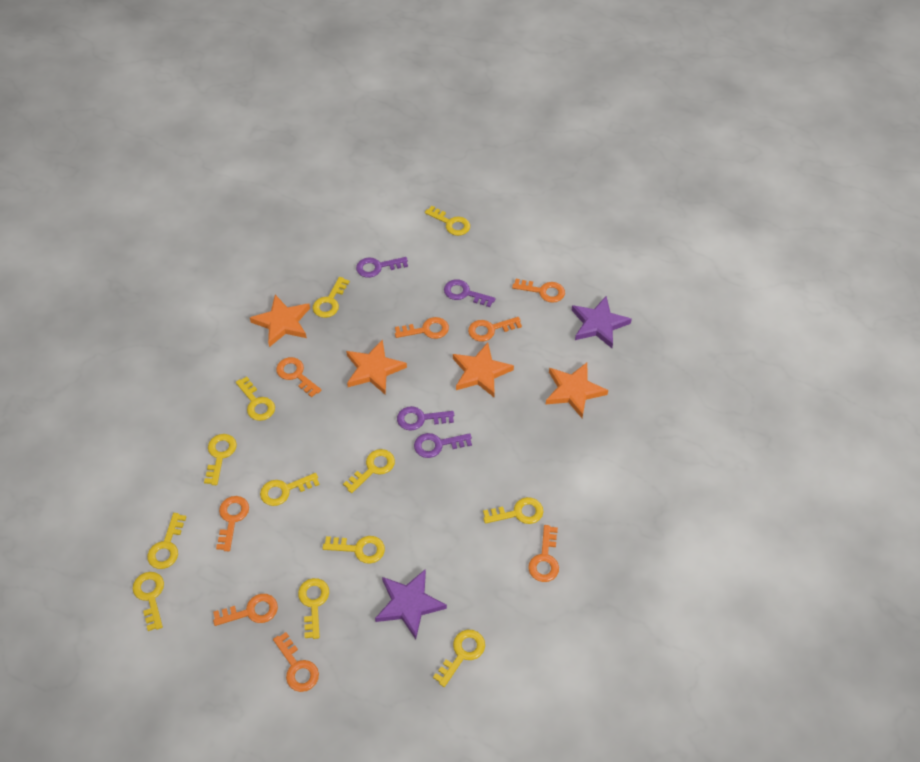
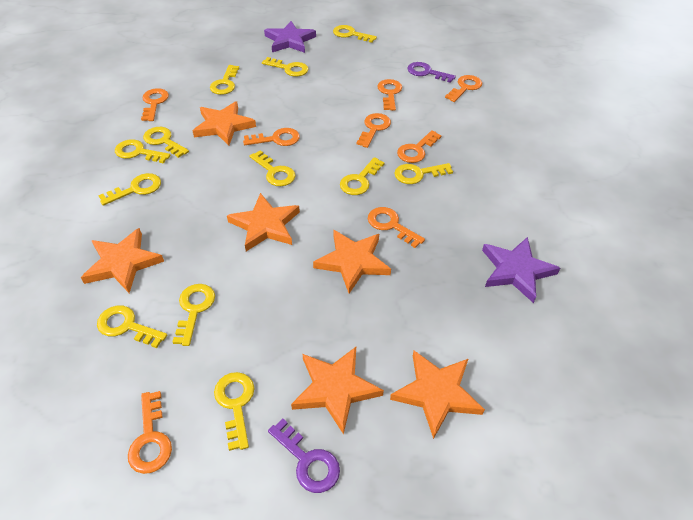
orange star: 4 -> 6
purple key: 4 -> 2

